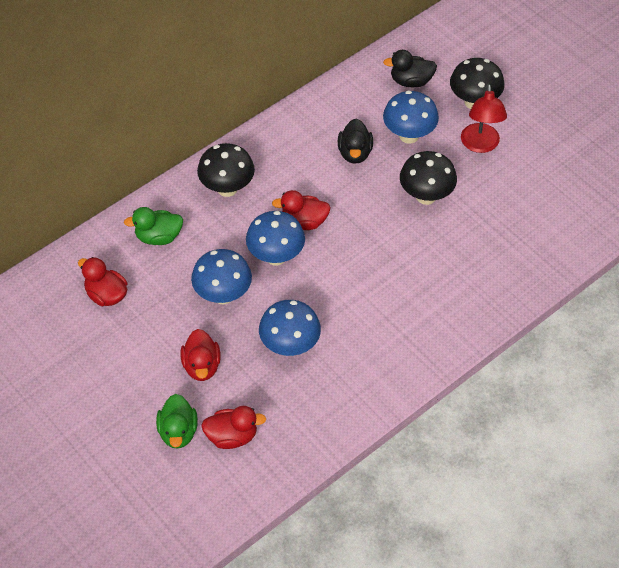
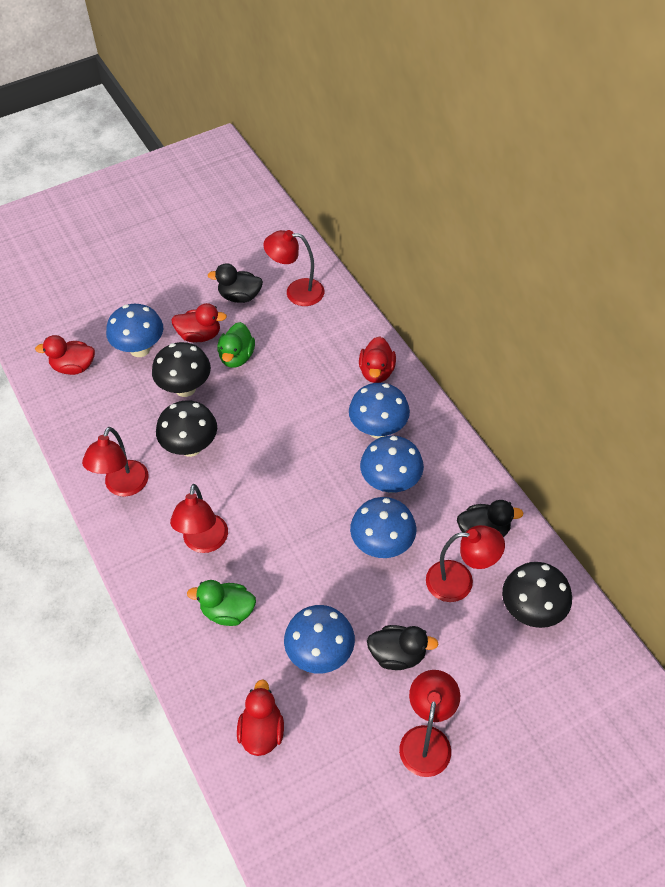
black duck: 2 -> 3
blue mushroom: 4 -> 5
red lamp: 1 -> 5

